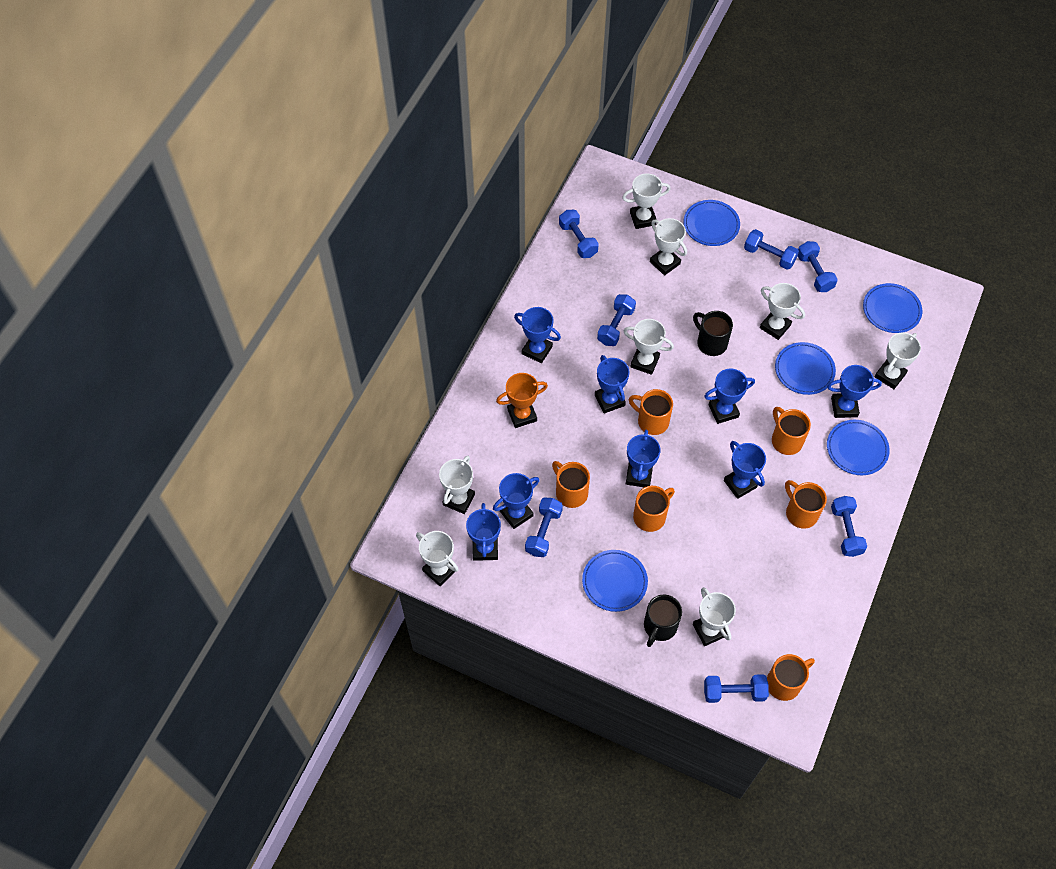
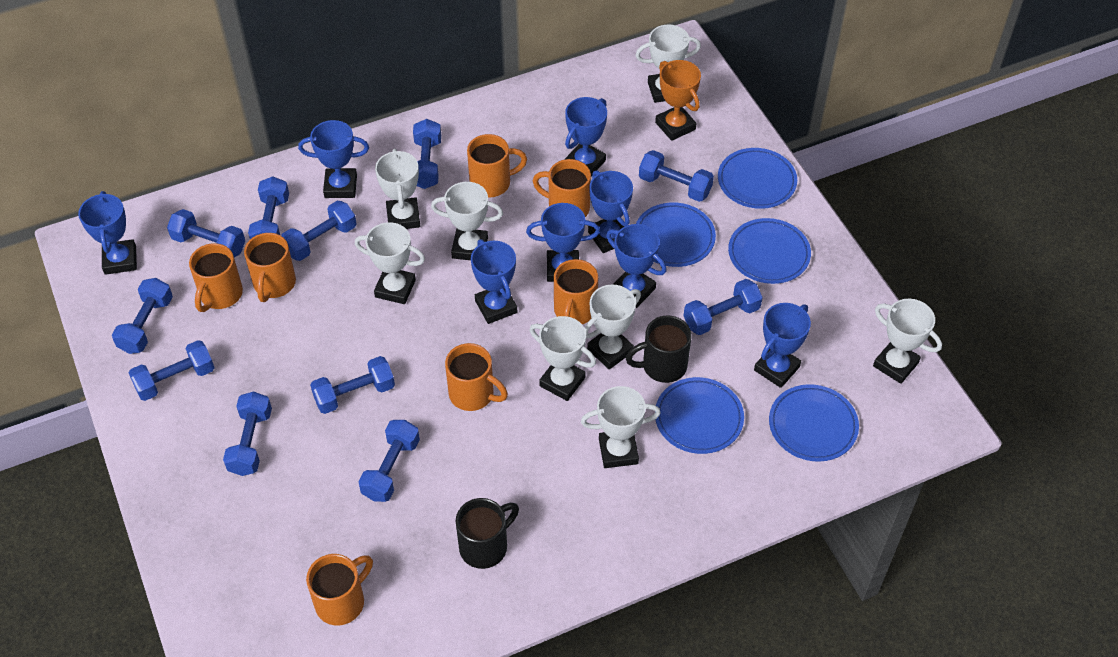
blue dumbbell: 7 -> 11
orange mug: 6 -> 7

